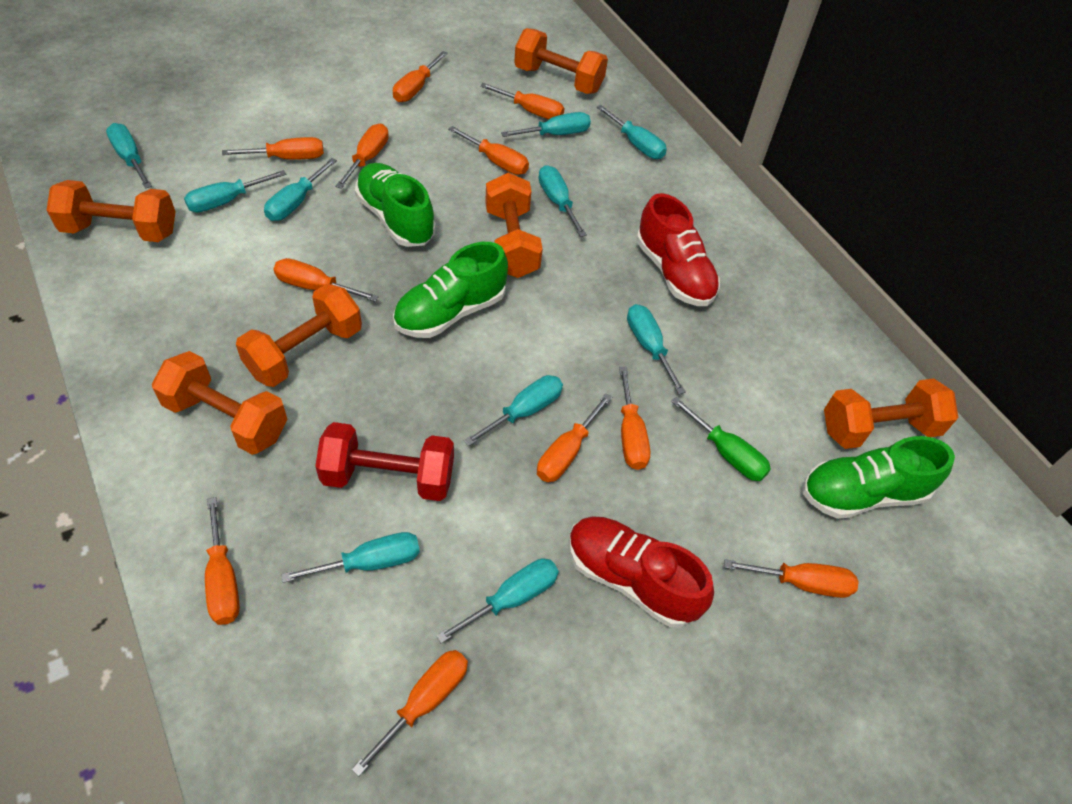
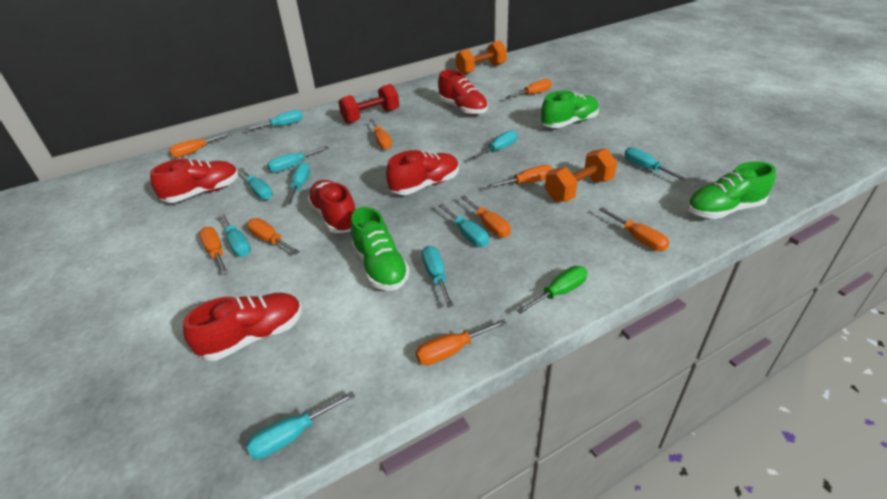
orange dumbbell: 6 -> 2
orange screwdriver: 11 -> 9
red shoe: 2 -> 5

